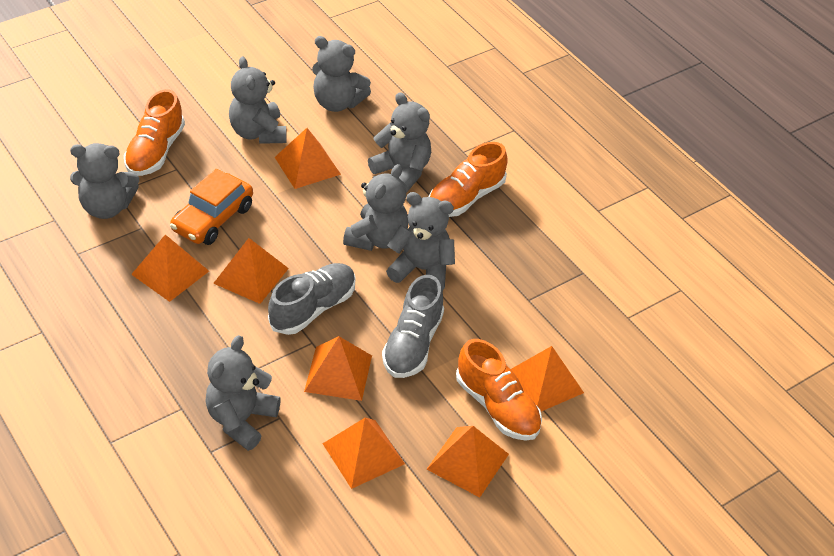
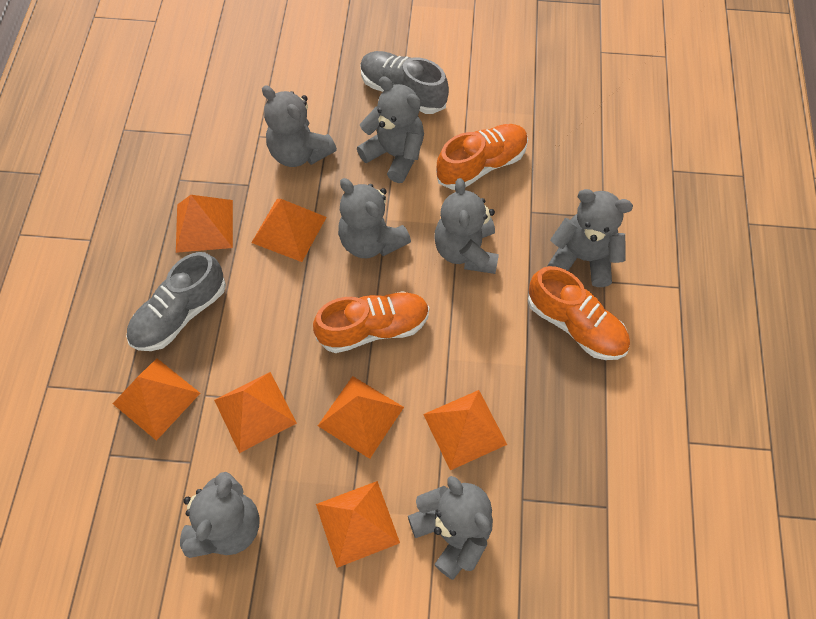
orange car: 1 -> 0

